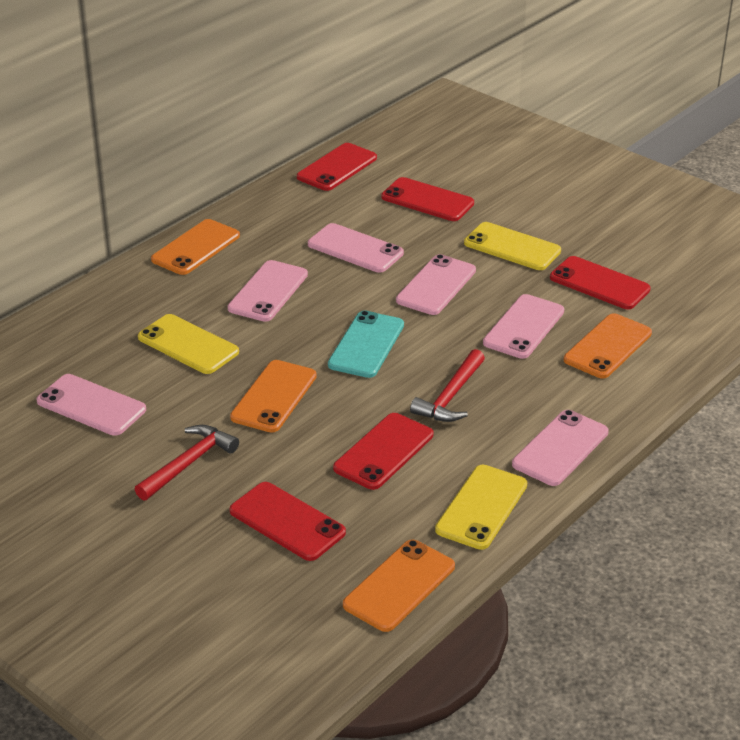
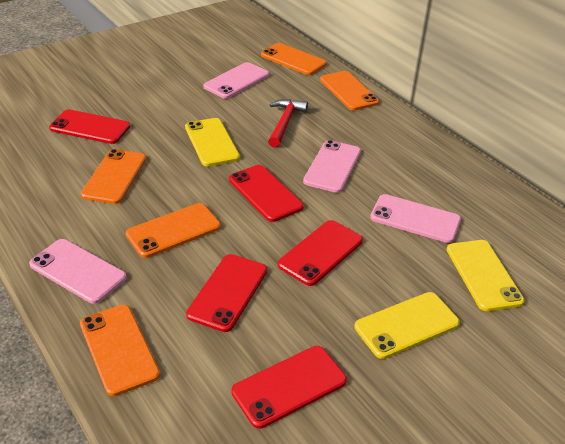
orange phone: 4 -> 5
pink phone: 6 -> 4
red hammer: 2 -> 1
turquoise phone: 1 -> 0

